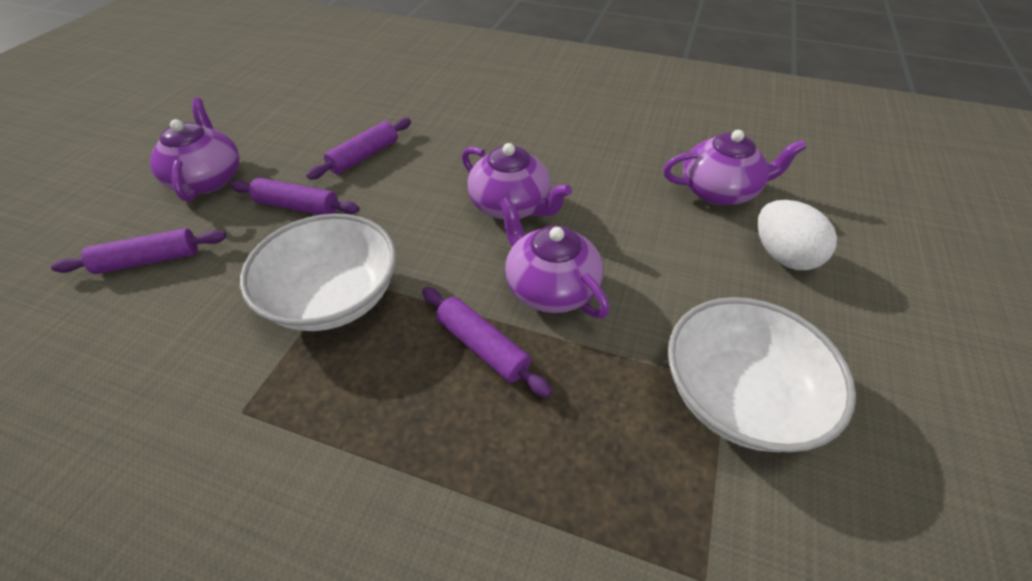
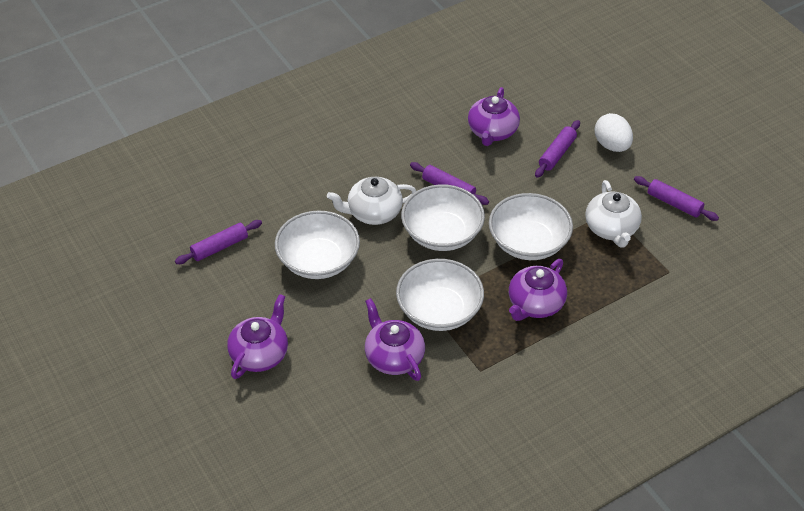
white bowl: 2 -> 4
white teapot: 0 -> 2

